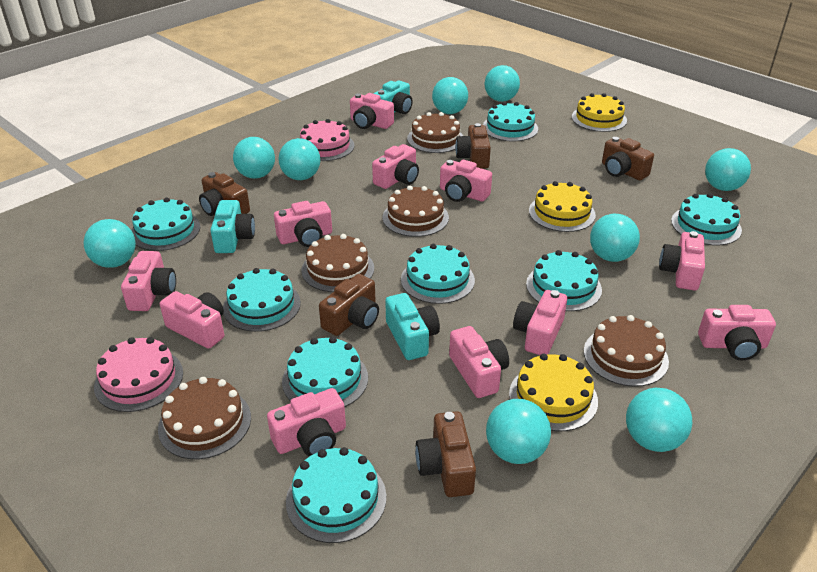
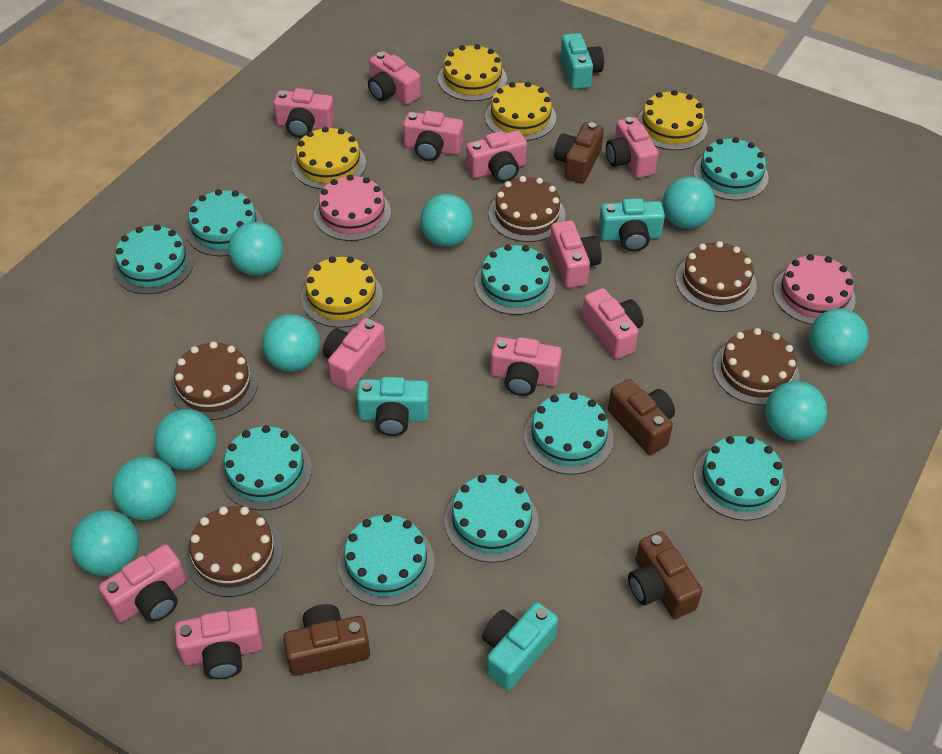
brown camera: 5 -> 4
turquoise cake: 8 -> 9
turquoise camera: 3 -> 4
yellow cake: 3 -> 5

